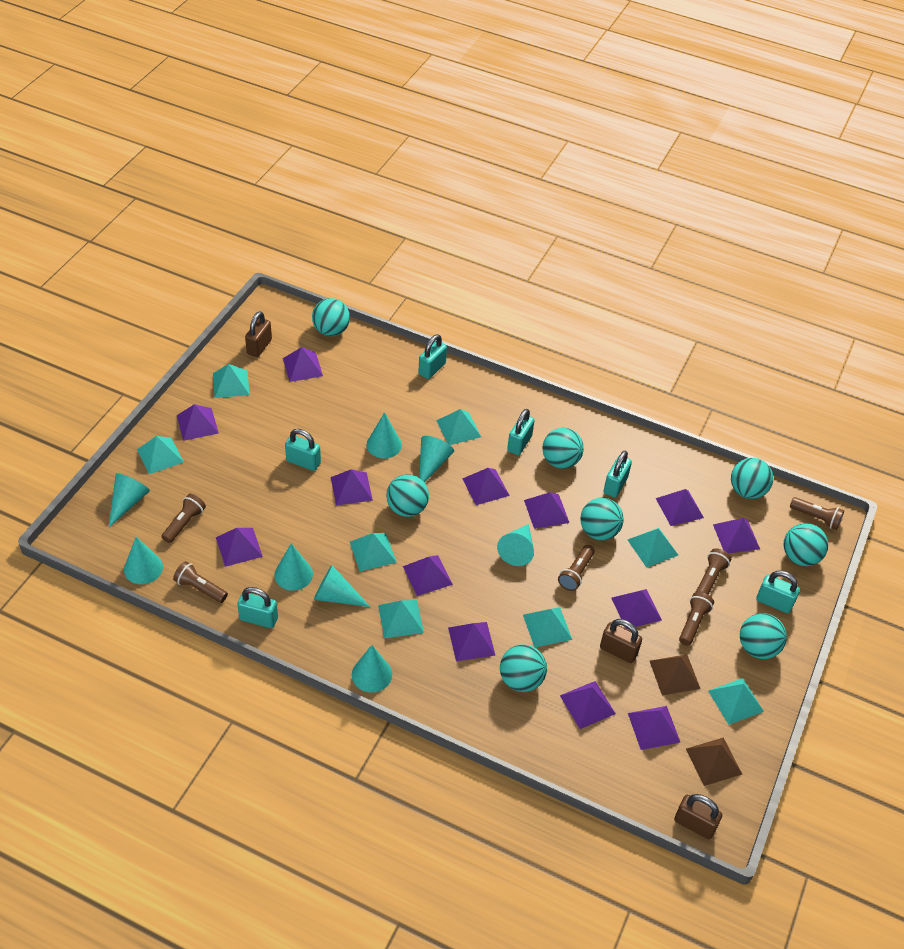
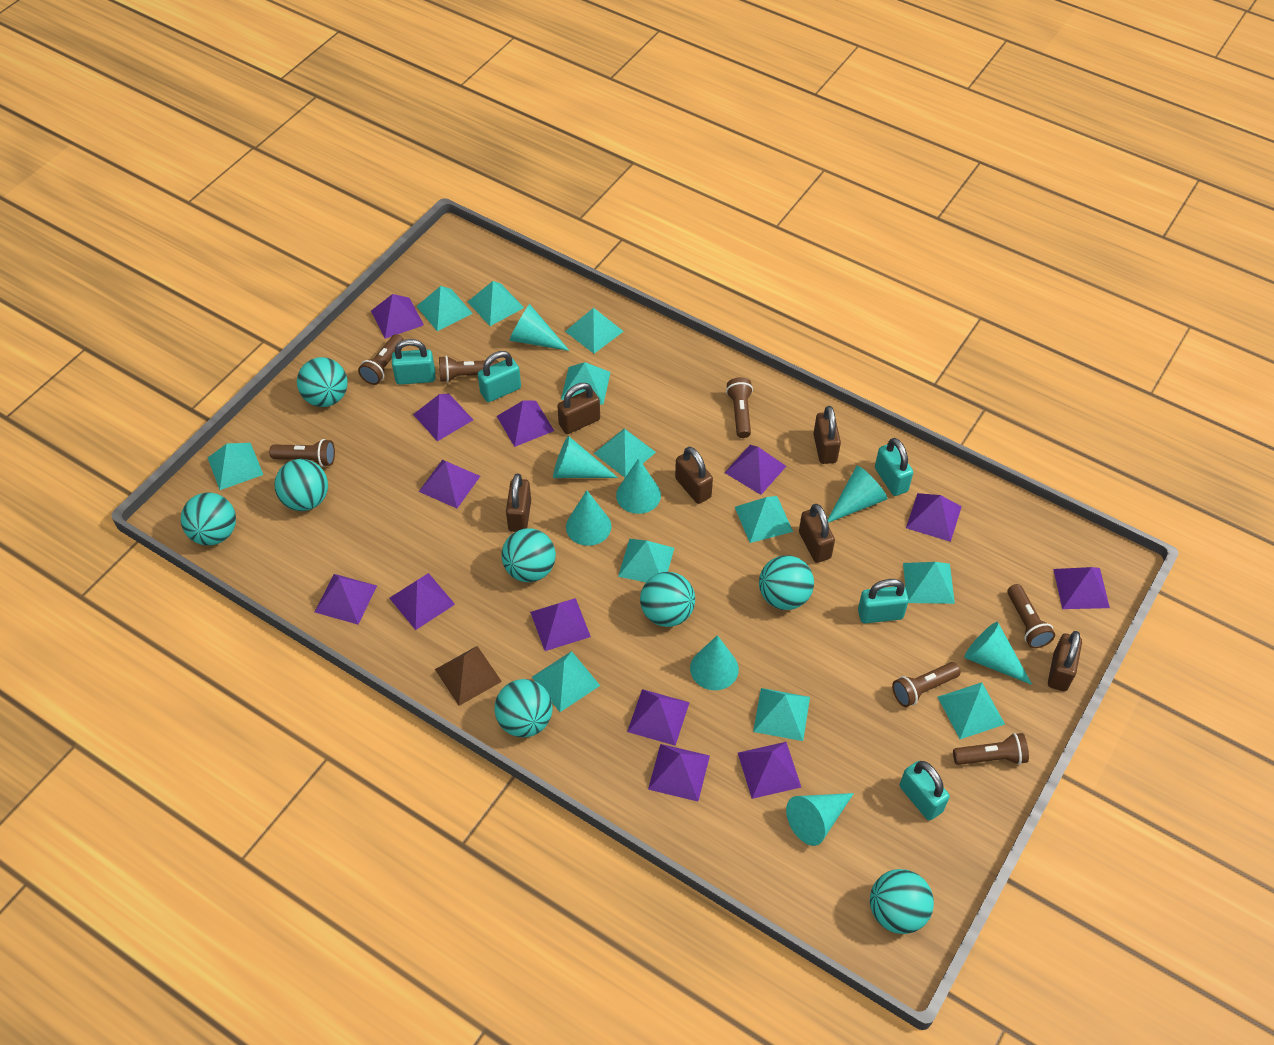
brown flashlight: 6 -> 7
brown padlock: 3 -> 6
brown pyramid: 2 -> 1
turquoise padlock: 6 -> 5
turquoise pyramid: 8 -> 12

